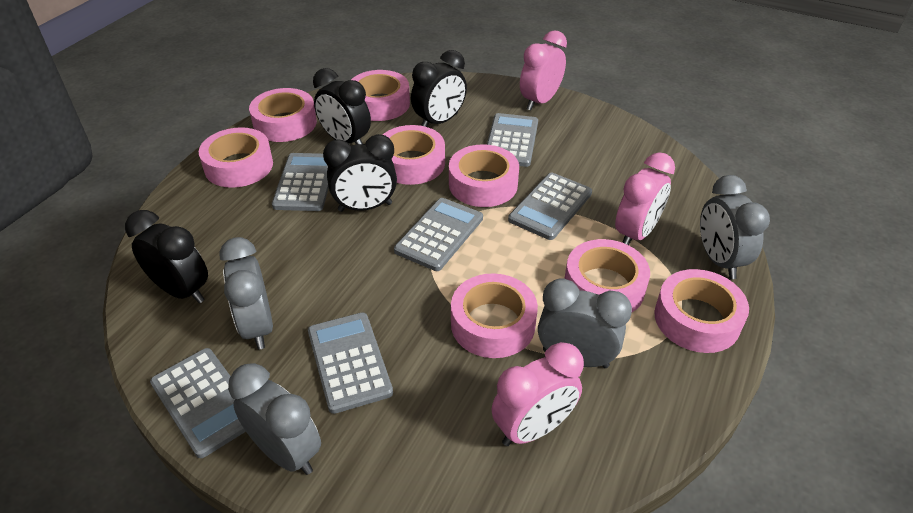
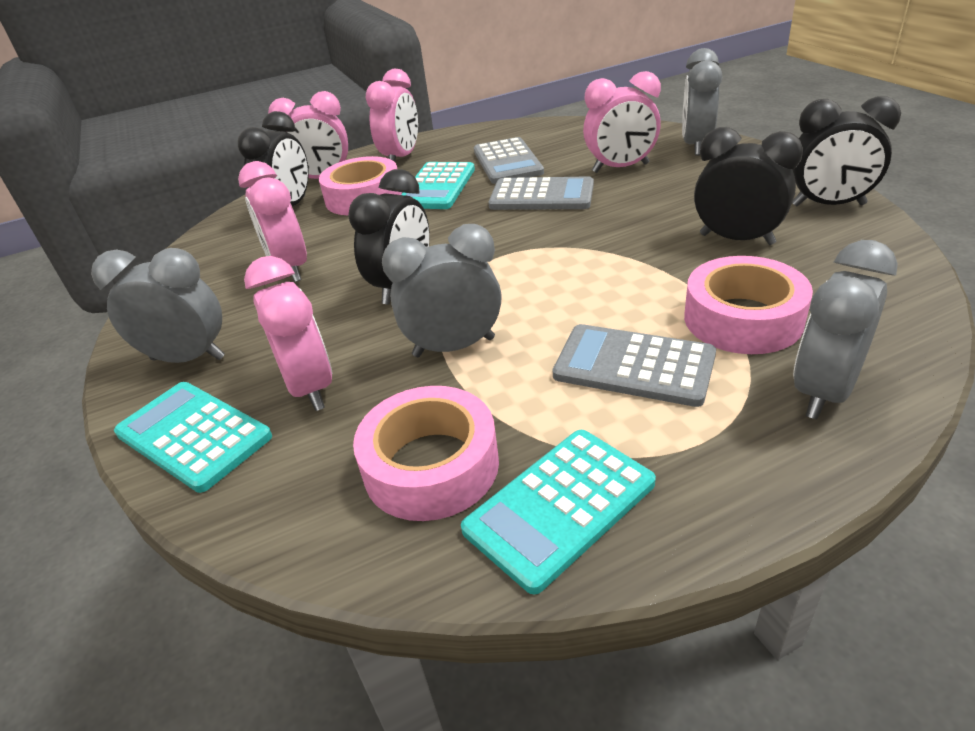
grey calculator: 6 -> 3
pink clock: 3 -> 5
pink tape: 8 -> 3
turquoise calculator: 0 -> 3

